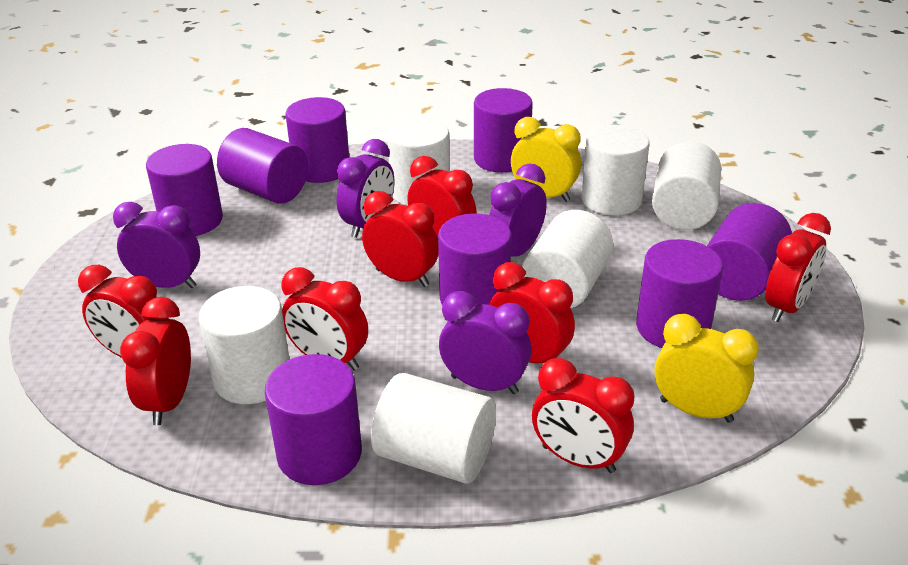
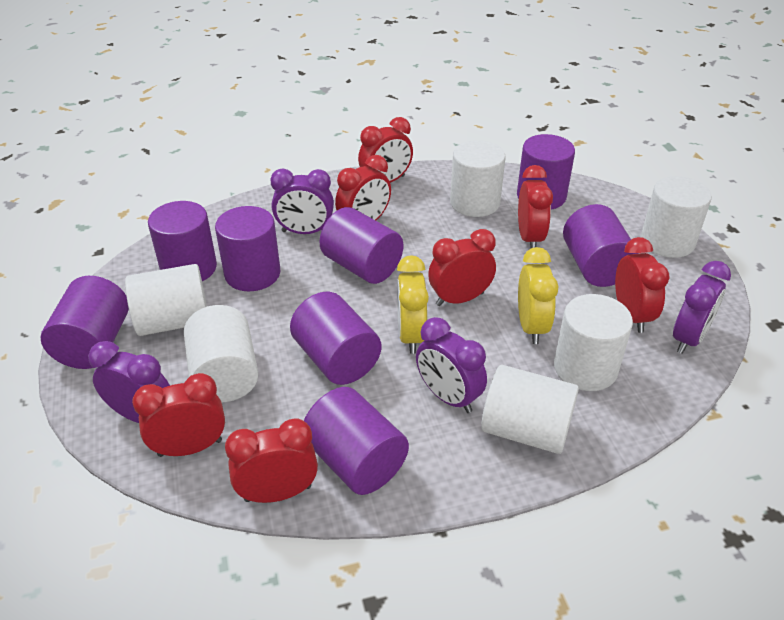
red clock: 8 -> 7

